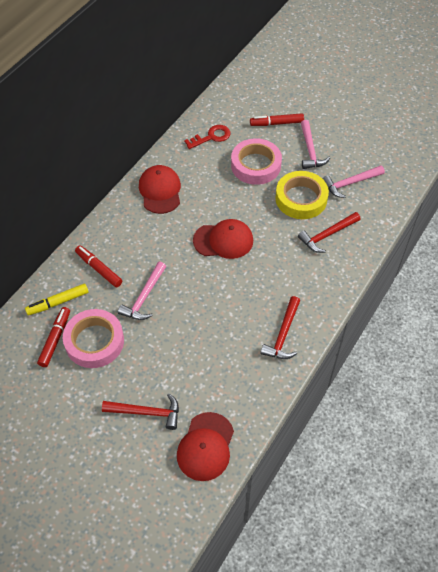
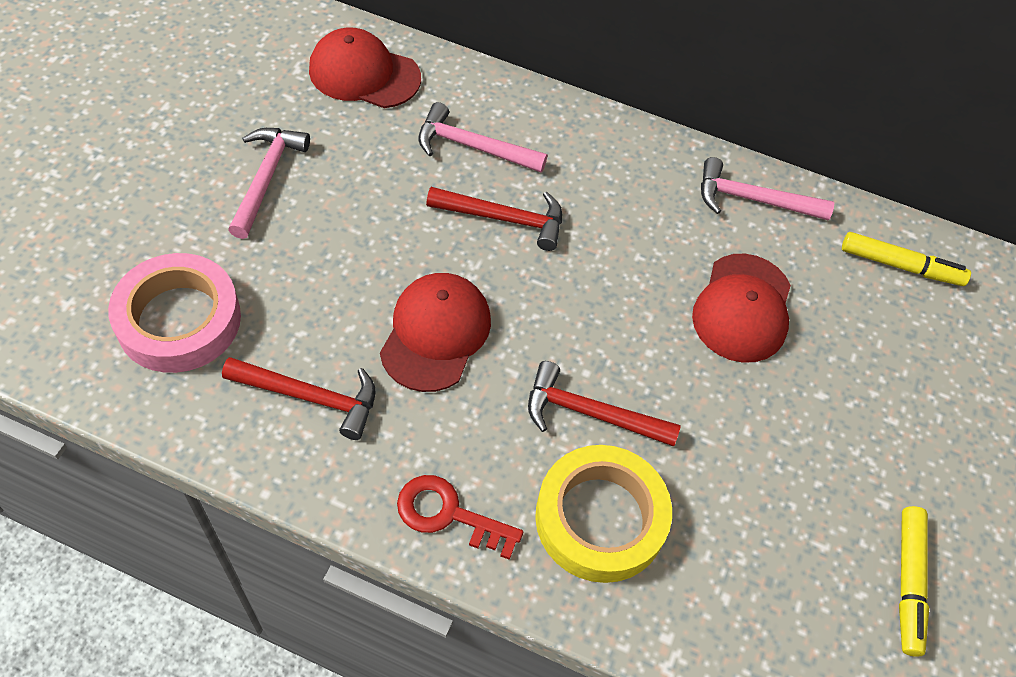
pink tape: 2 -> 1
red marker: 3 -> 0
yellow marker: 1 -> 2

